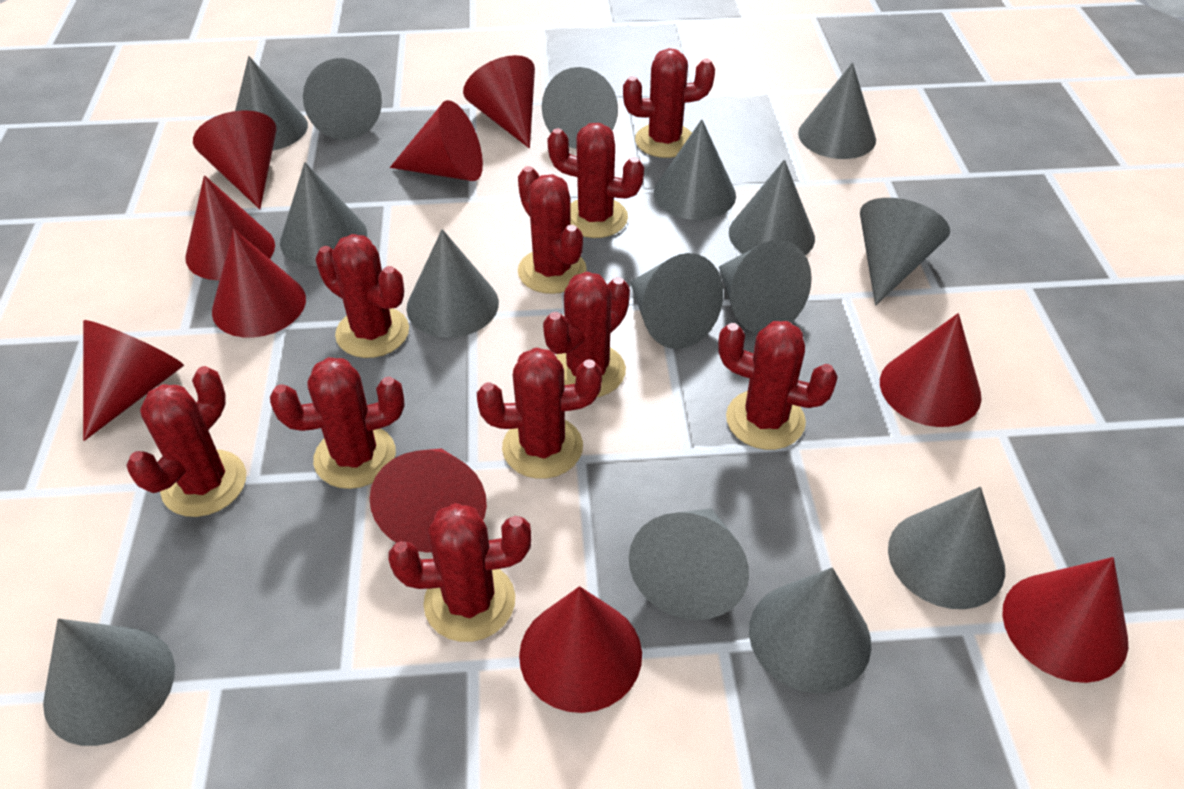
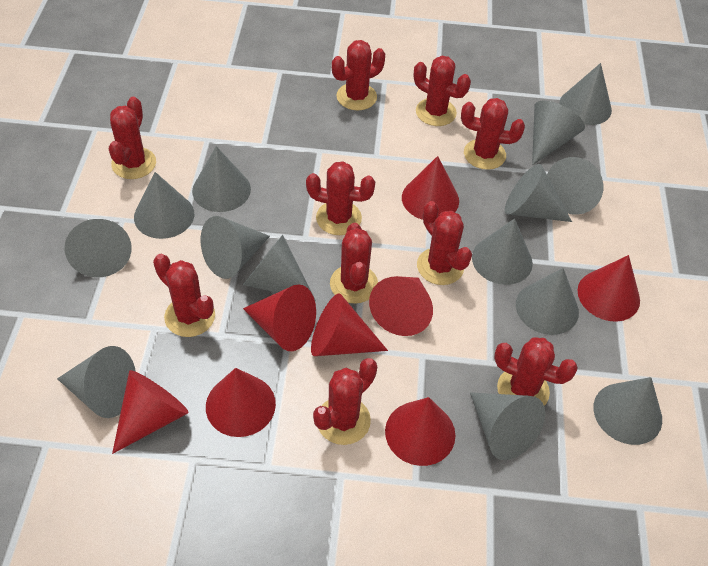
grey cone: 15 -> 14
red cone: 10 -> 8

